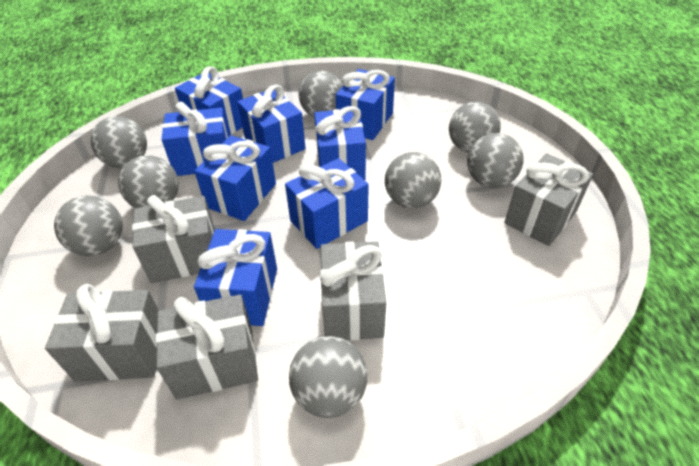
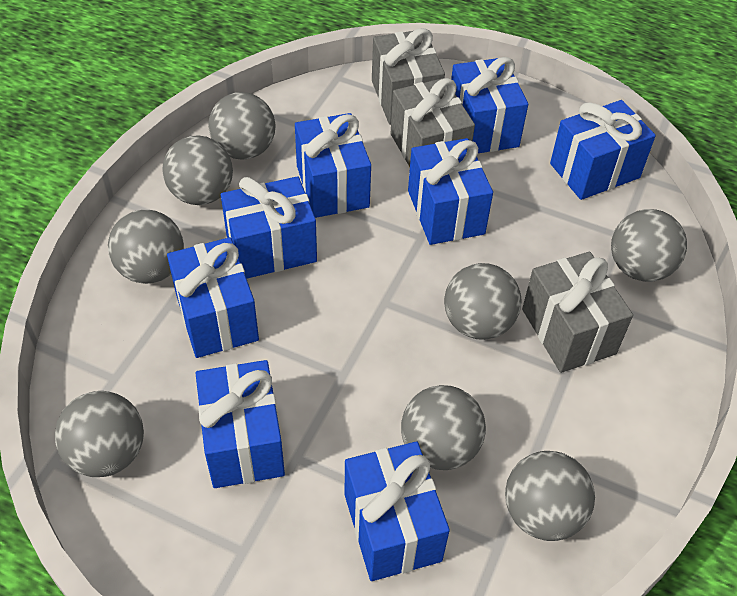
grey gift: 5 -> 3

